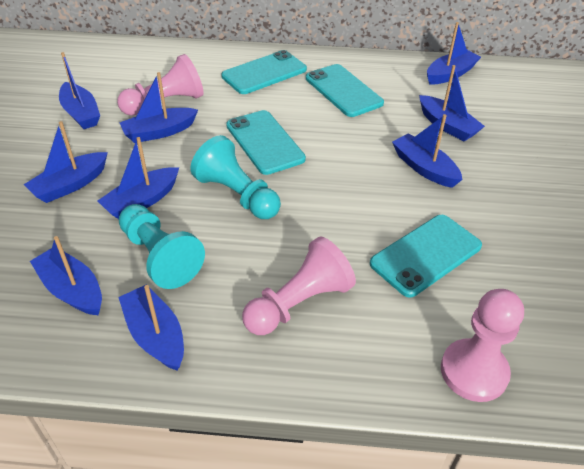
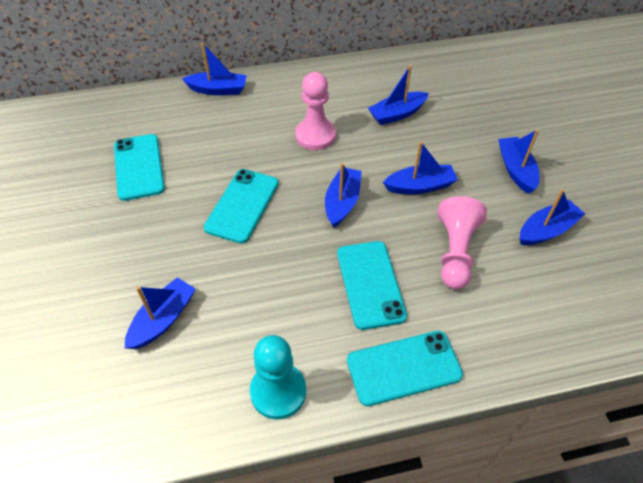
blue boat: 9 -> 7
pink pawn: 3 -> 2
turquoise pawn: 2 -> 1

